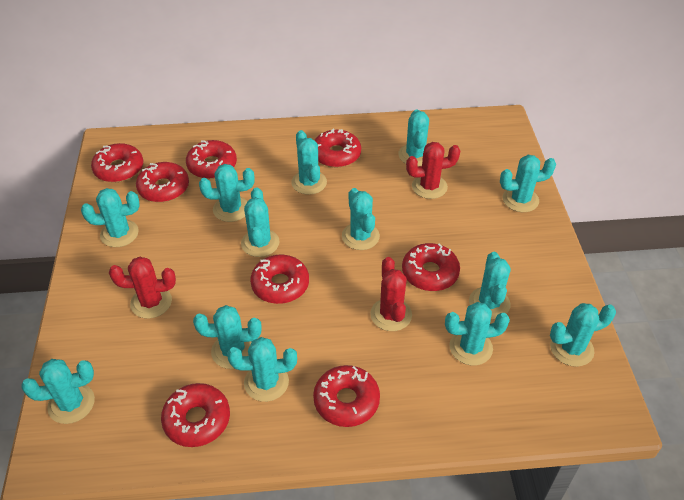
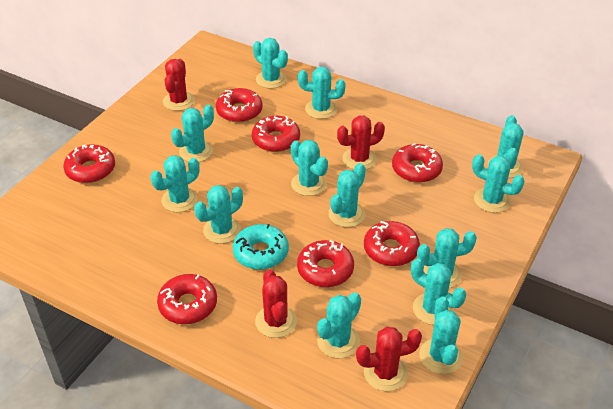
red cactus: 3 -> 4
red donut: 8 -> 7
turquoise donut: 0 -> 1

